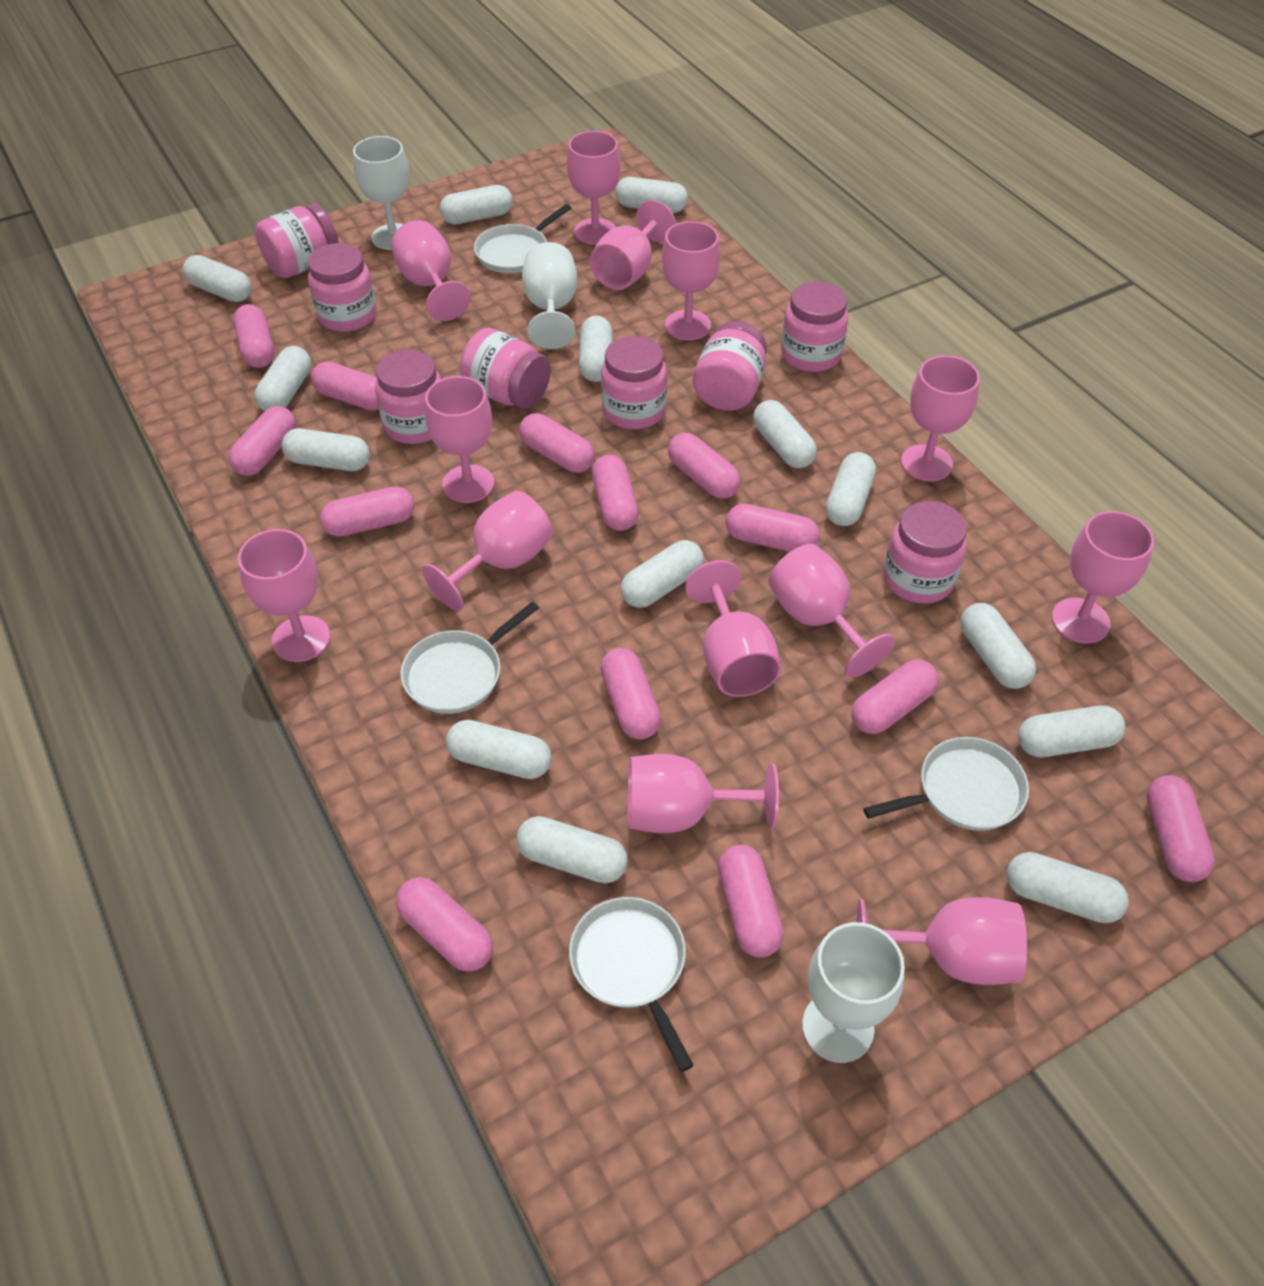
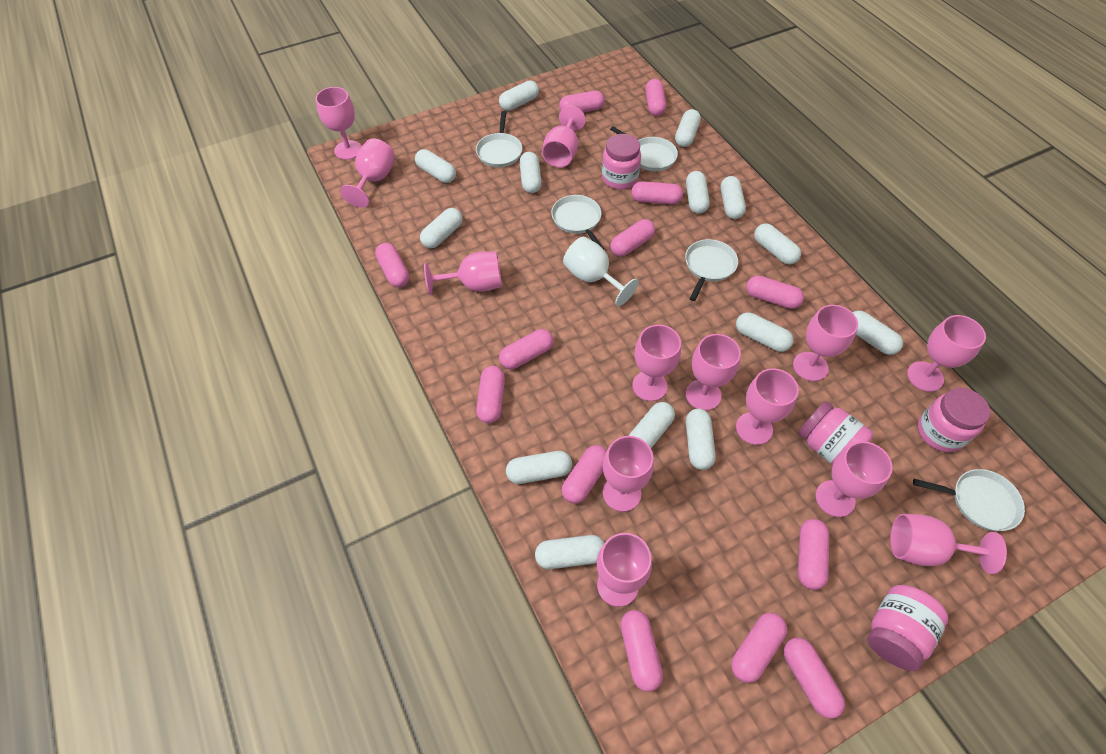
pink jar: 8 -> 4
white goblet: 3 -> 1
white pan: 4 -> 5

